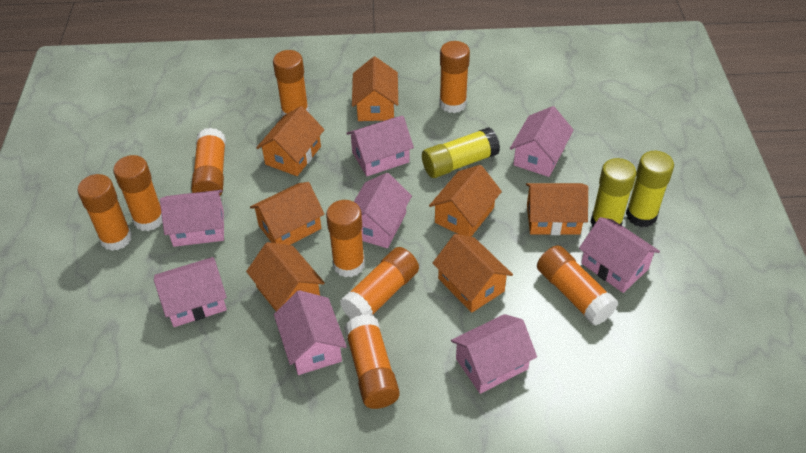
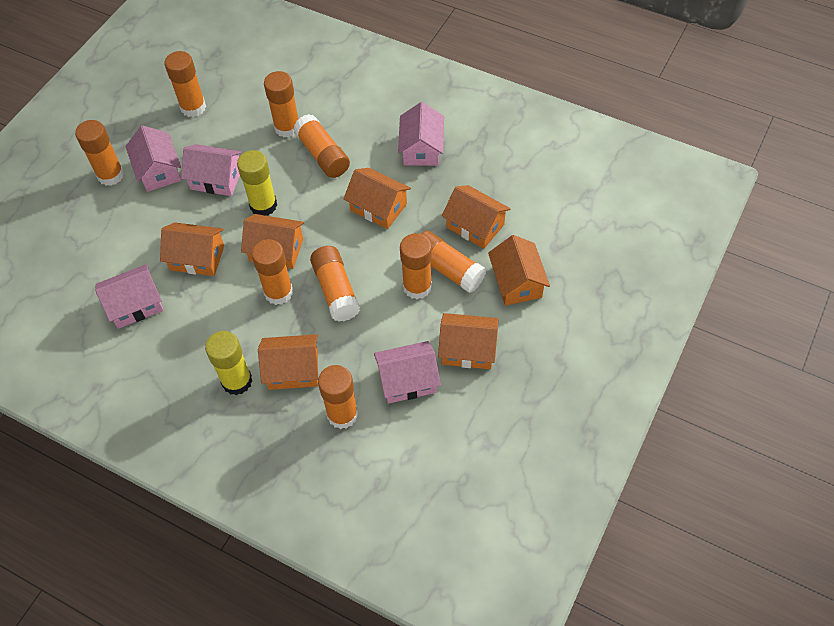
pink house: 8 -> 5
yellow glue stick: 3 -> 2

